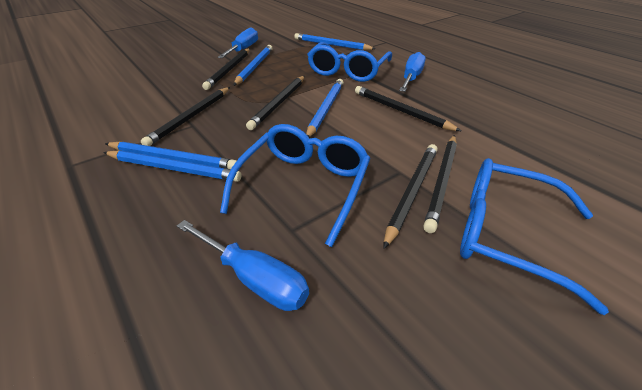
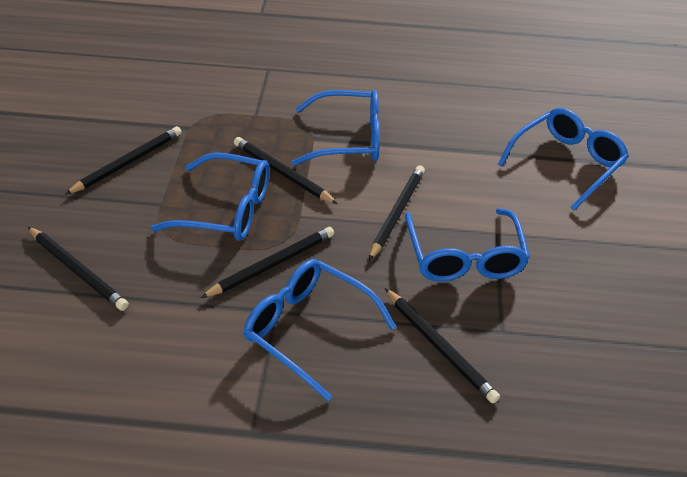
blue glasses: 3 -> 5
blue pencil: 5 -> 0
blue screwdriver: 3 -> 0

